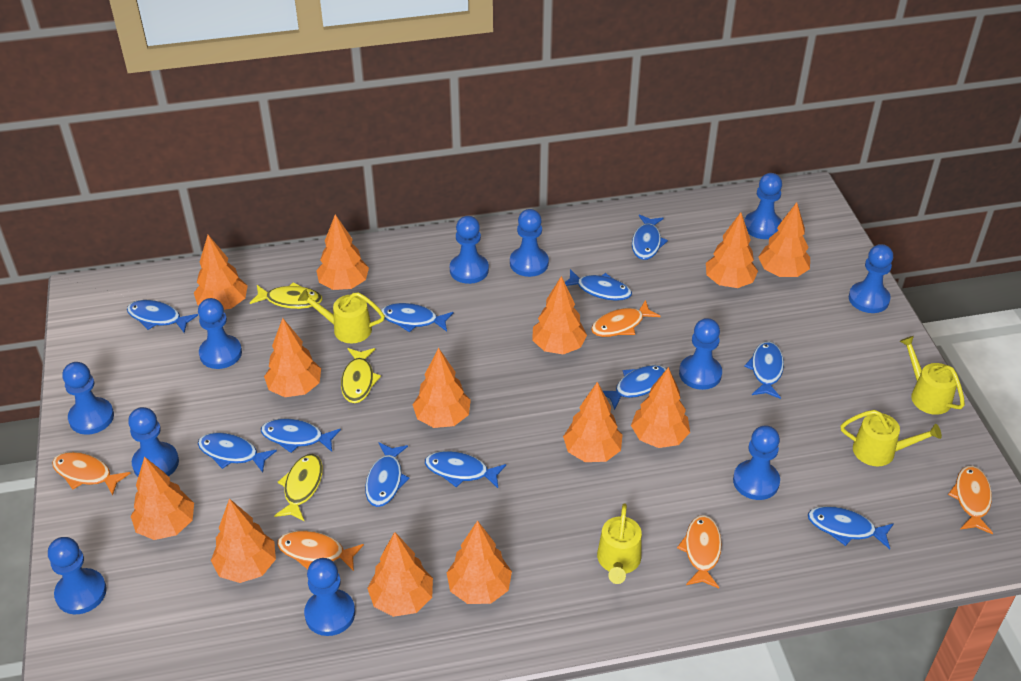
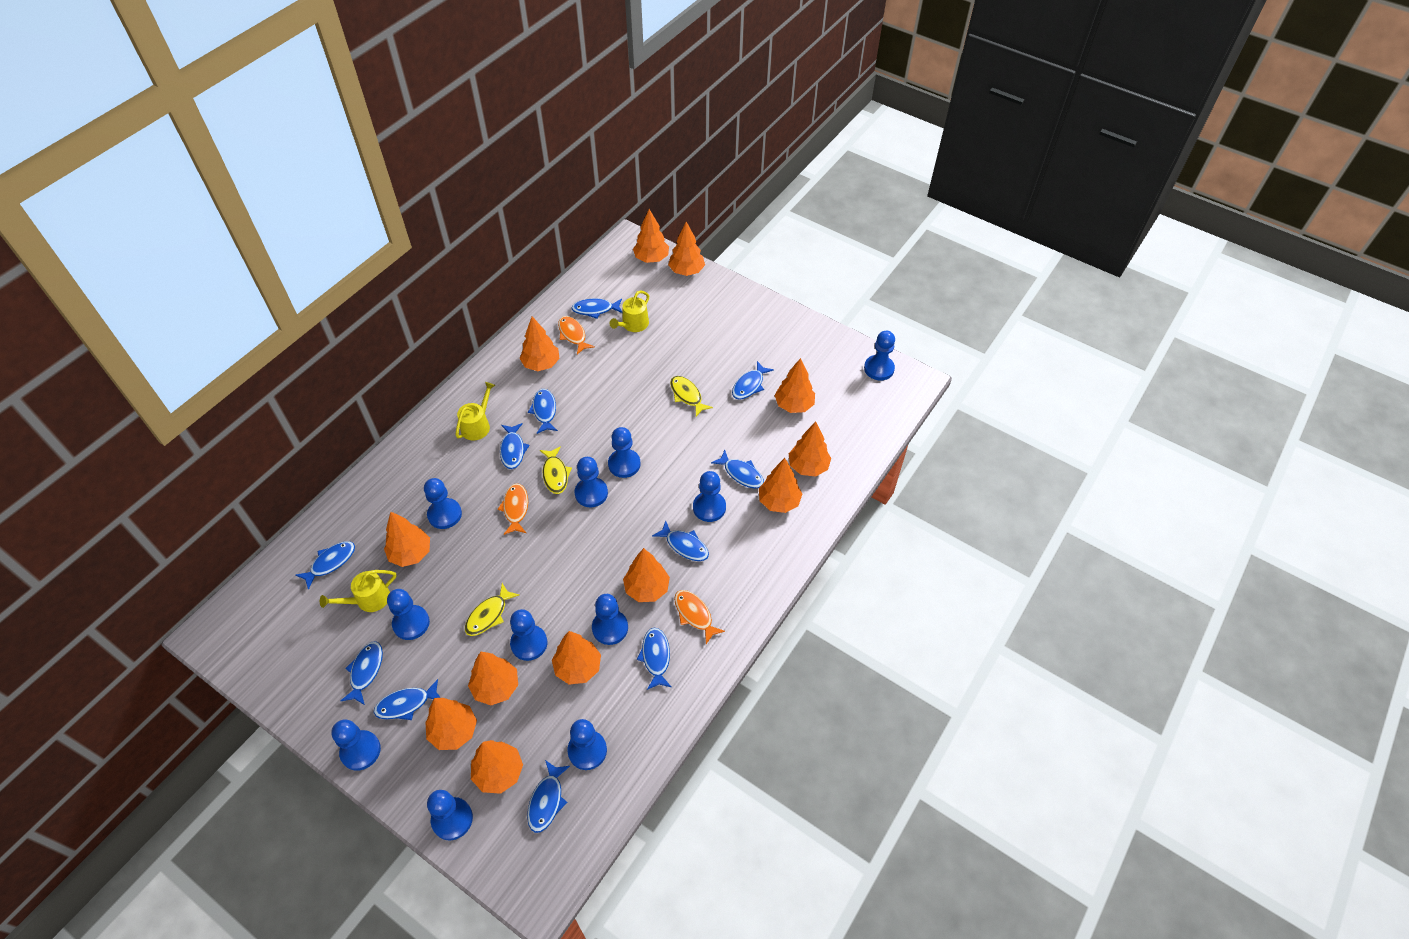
orange fish: 5 -> 3
orange tree: 13 -> 12
yellow watering can: 4 -> 3

